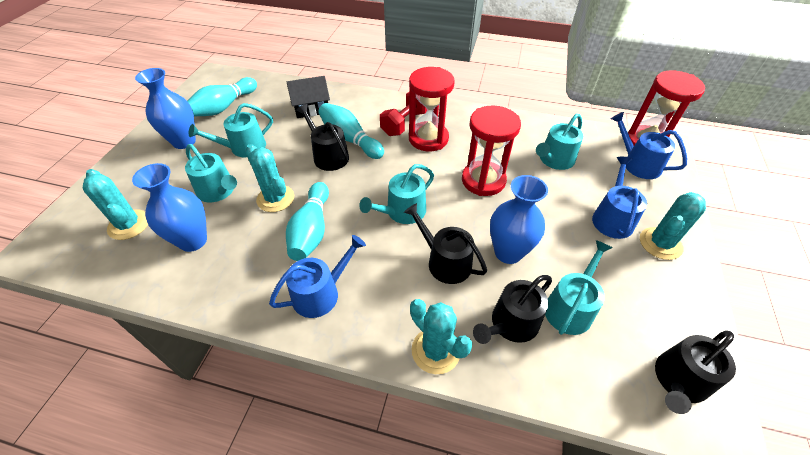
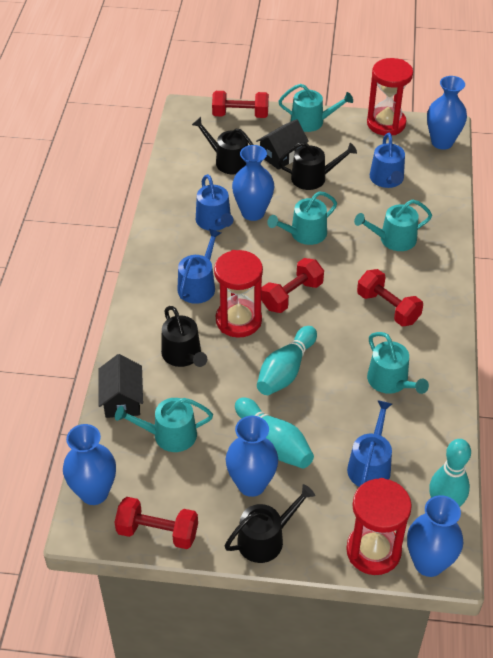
black house: 1 -> 2
blue vase: 3 -> 5
blue watering can: 3 -> 4
red dumbbell: 1 -> 4
turquoise cactus: 4 -> 0

